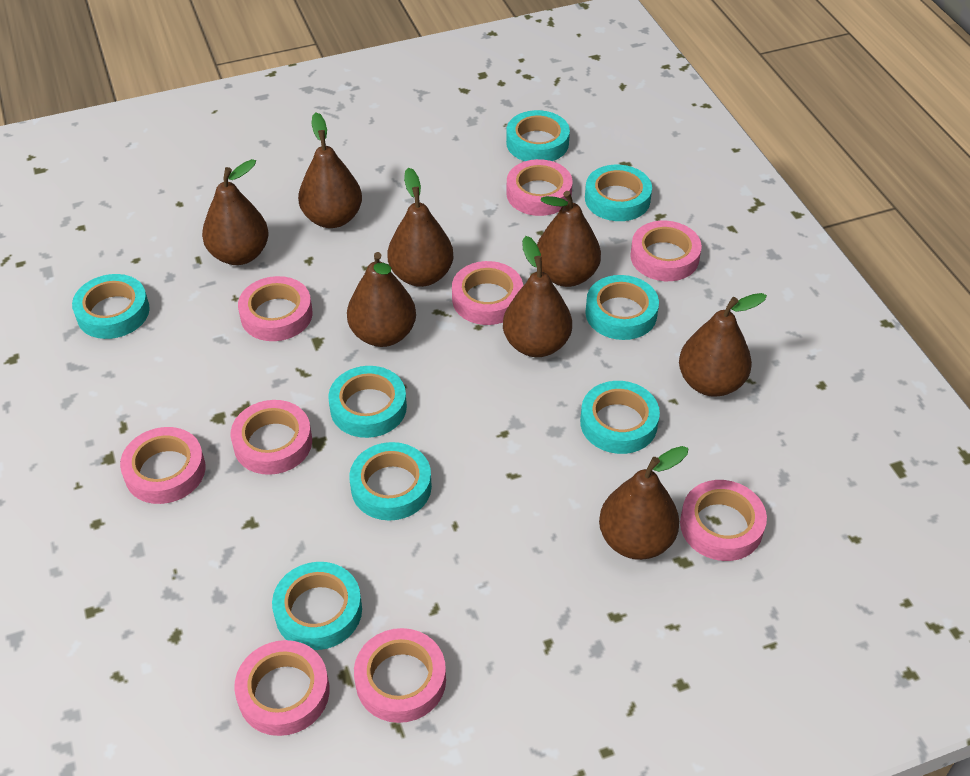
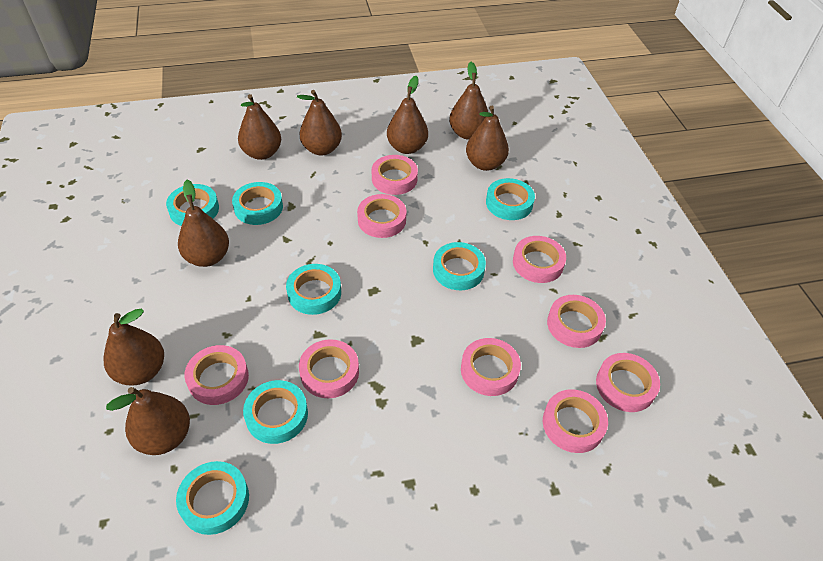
turquoise tape: 8 -> 7

